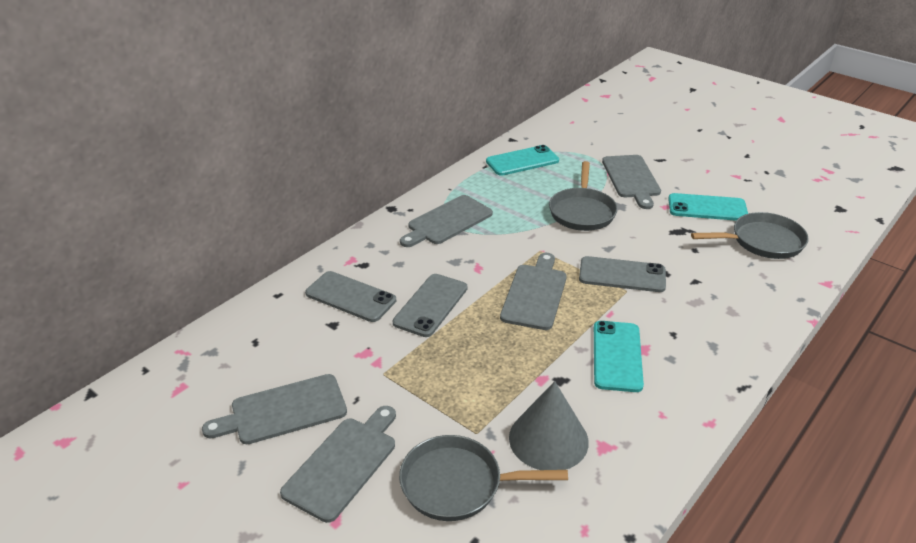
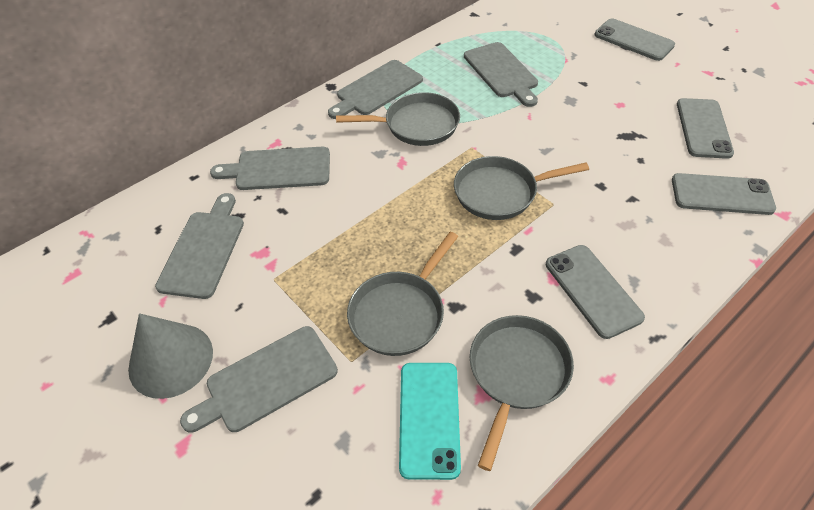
grey pan: 3 -> 4
grey phone: 3 -> 4
turquoise phone: 3 -> 1

